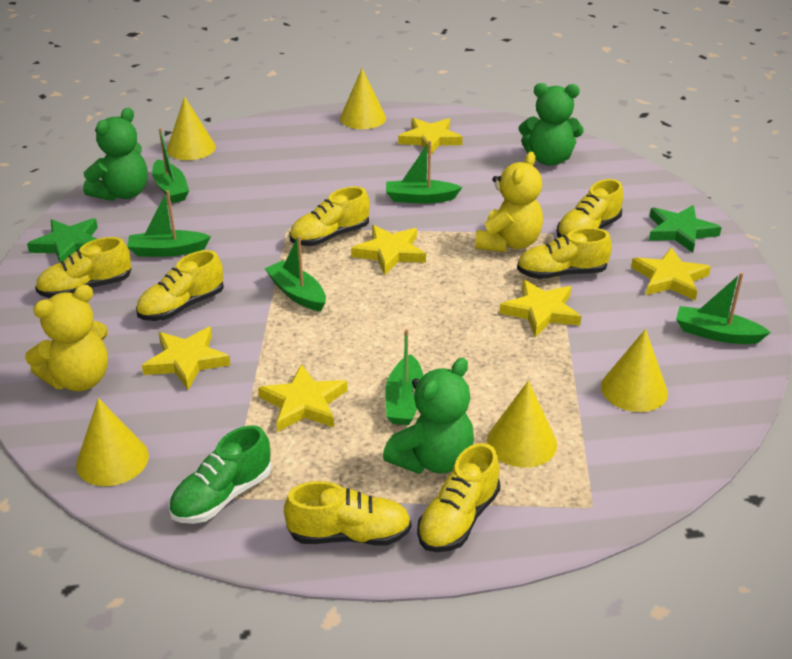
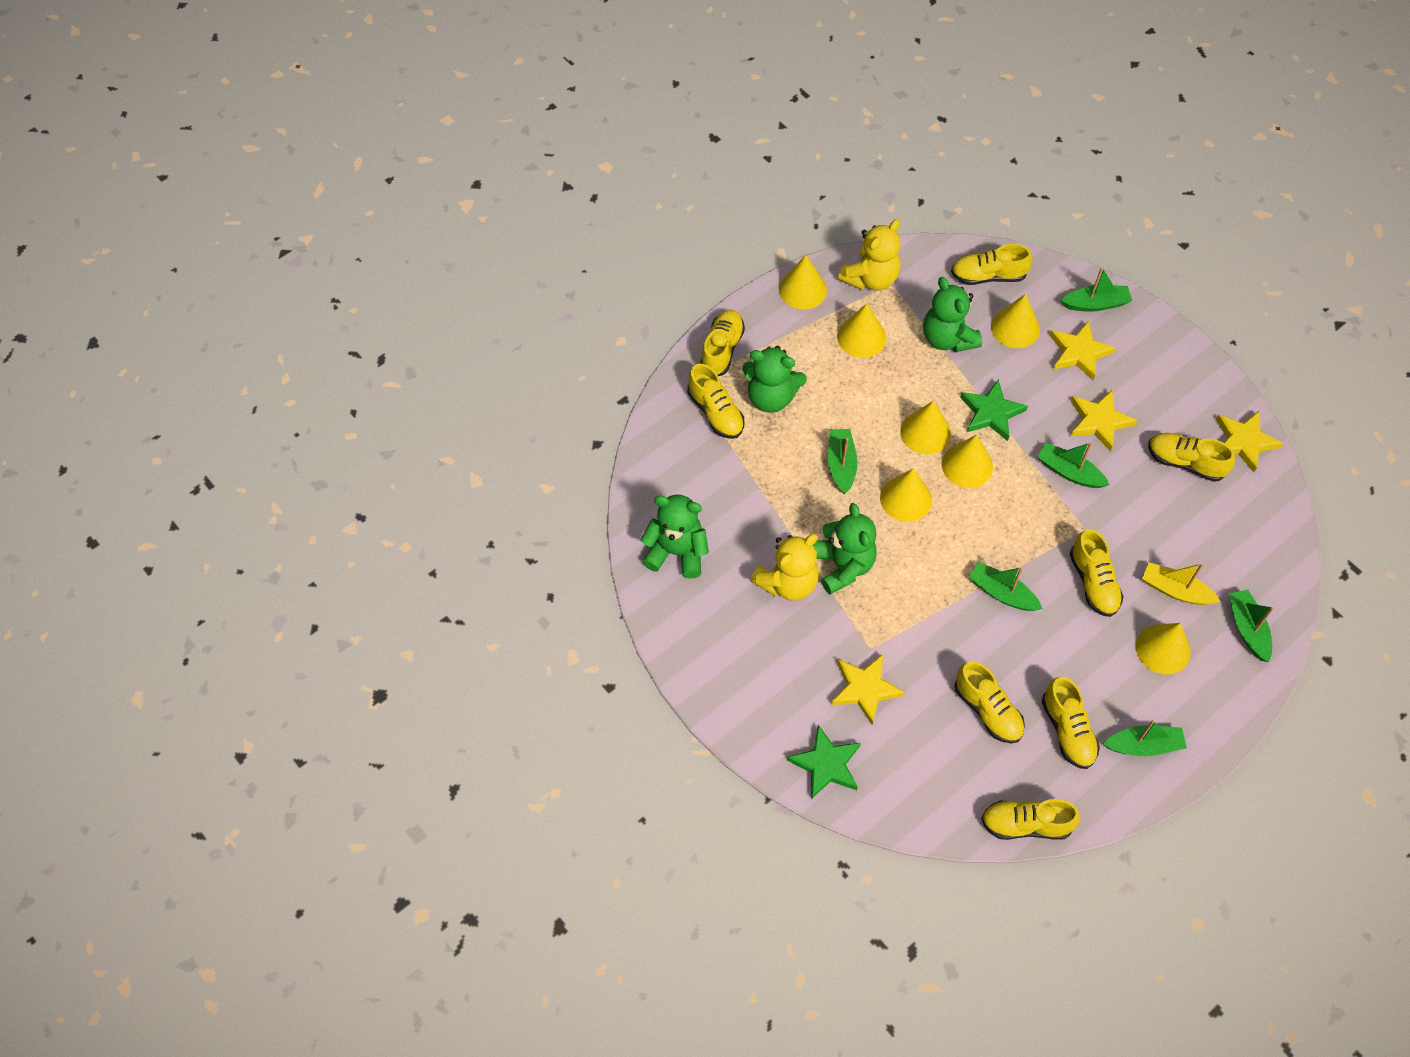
green shoe: 1 -> 0
green teddy bear: 3 -> 4
yellow boat: 0 -> 1
yellow cone: 5 -> 7
yellow shoe: 7 -> 8
yellow star: 6 -> 4

